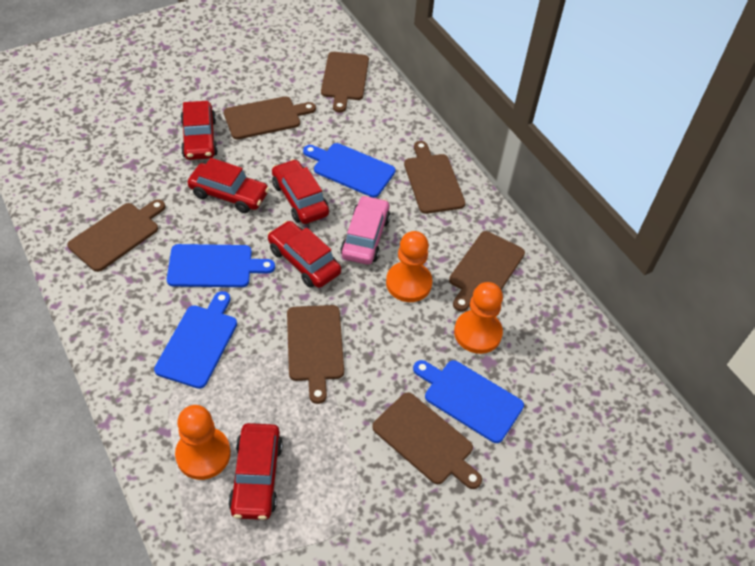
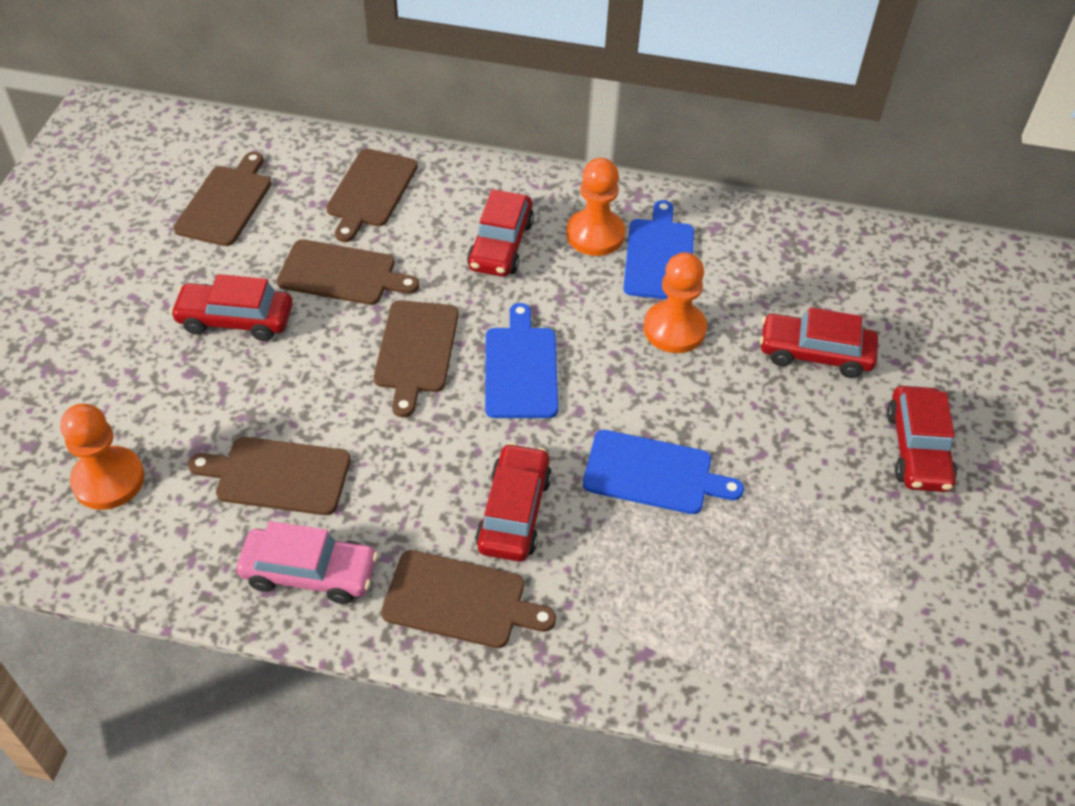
blue cutting board: 4 -> 3
brown cutting board: 7 -> 6

